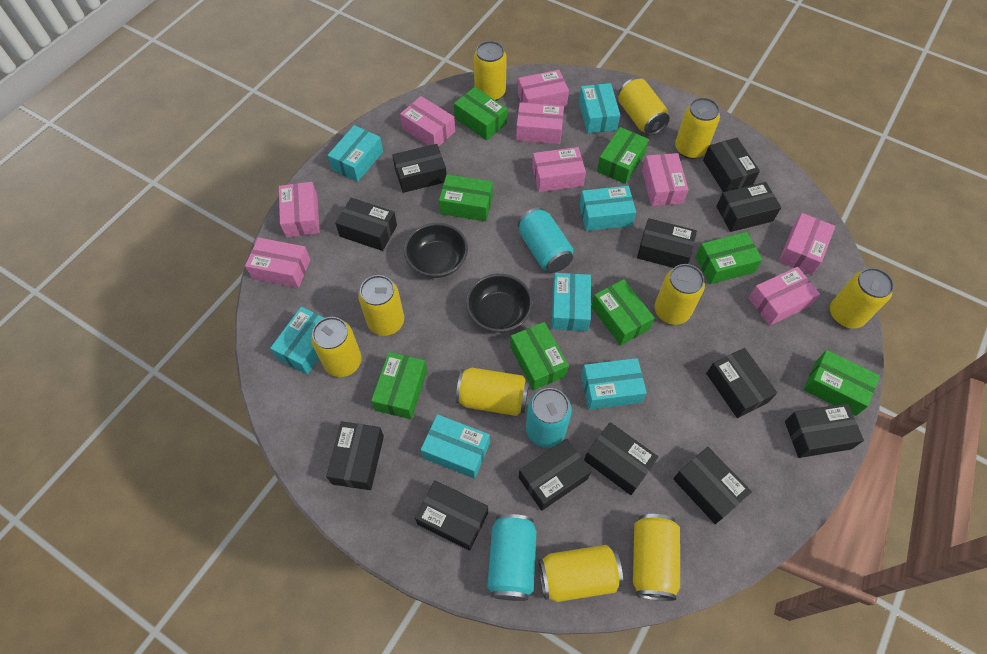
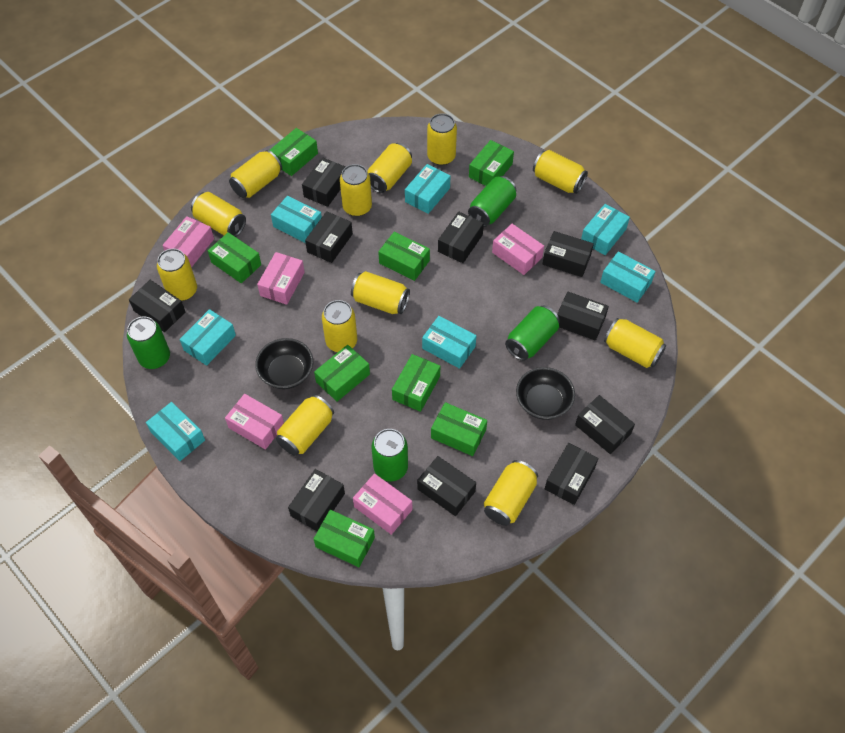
black box: 12 -> 10
green can: 0 -> 4
pink box: 9 -> 5
turquoise can: 3 -> 0
yellow can: 10 -> 12

